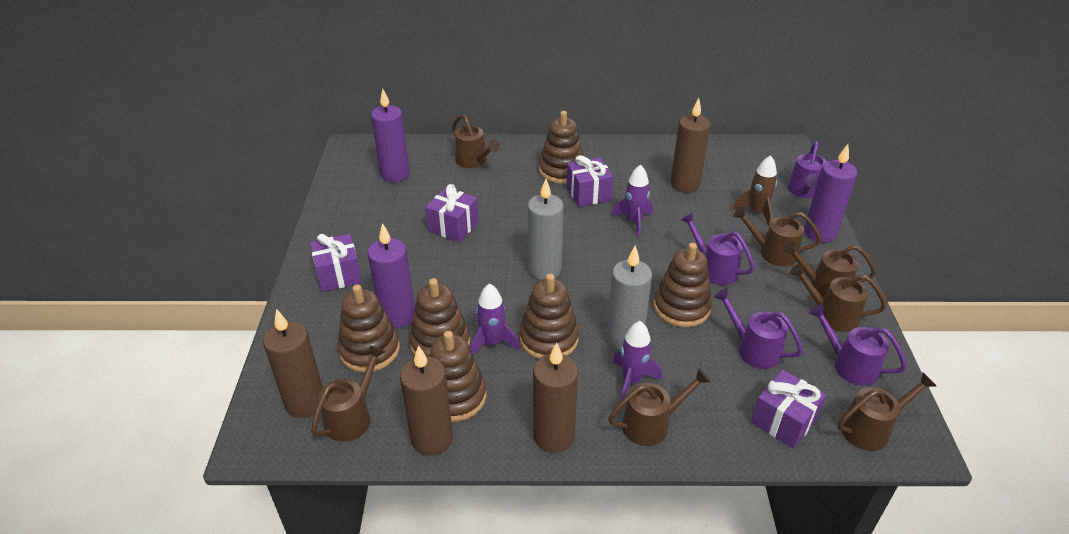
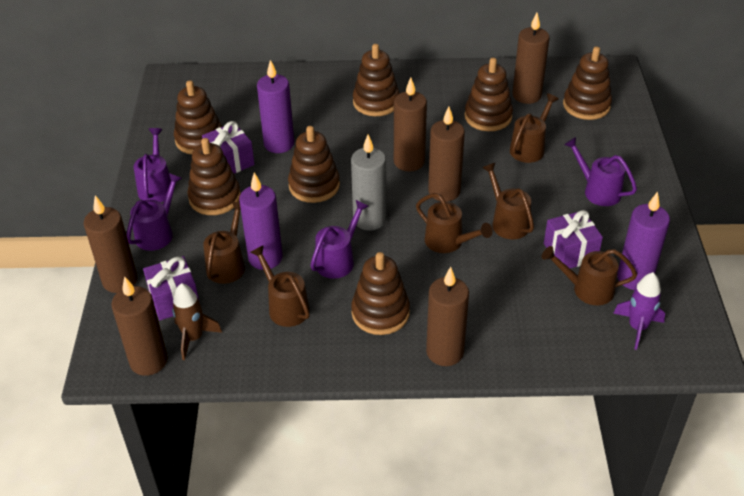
brown candle: 4 -> 6
brown stacking toy: 6 -> 7
brown watering can: 7 -> 6
grey candle: 2 -> 1
purple gift: 4 -> 3
purple rocket: 3 -> 1

